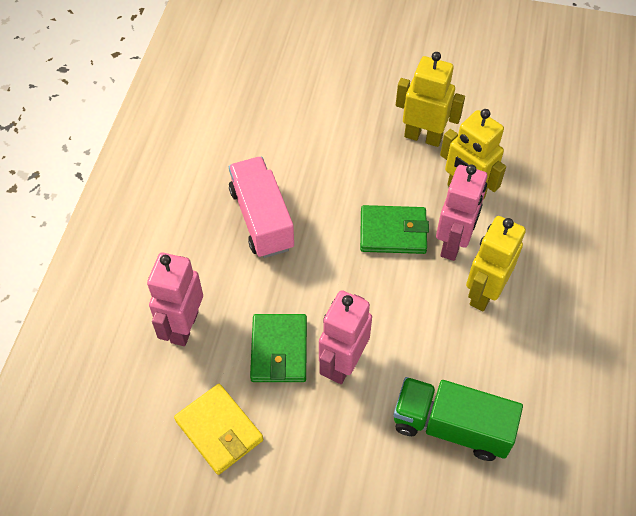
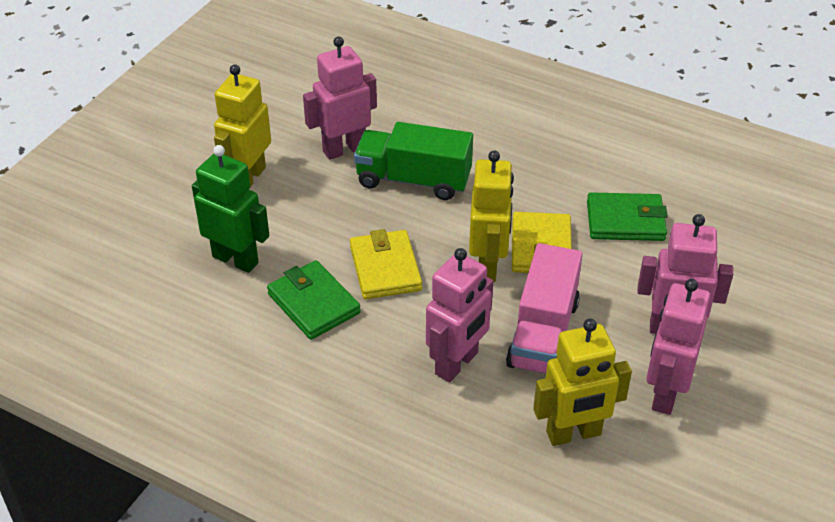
green robot: 0 -> 1
pink robot: 3 -> 4
yellow wallet: 1 -> 2

